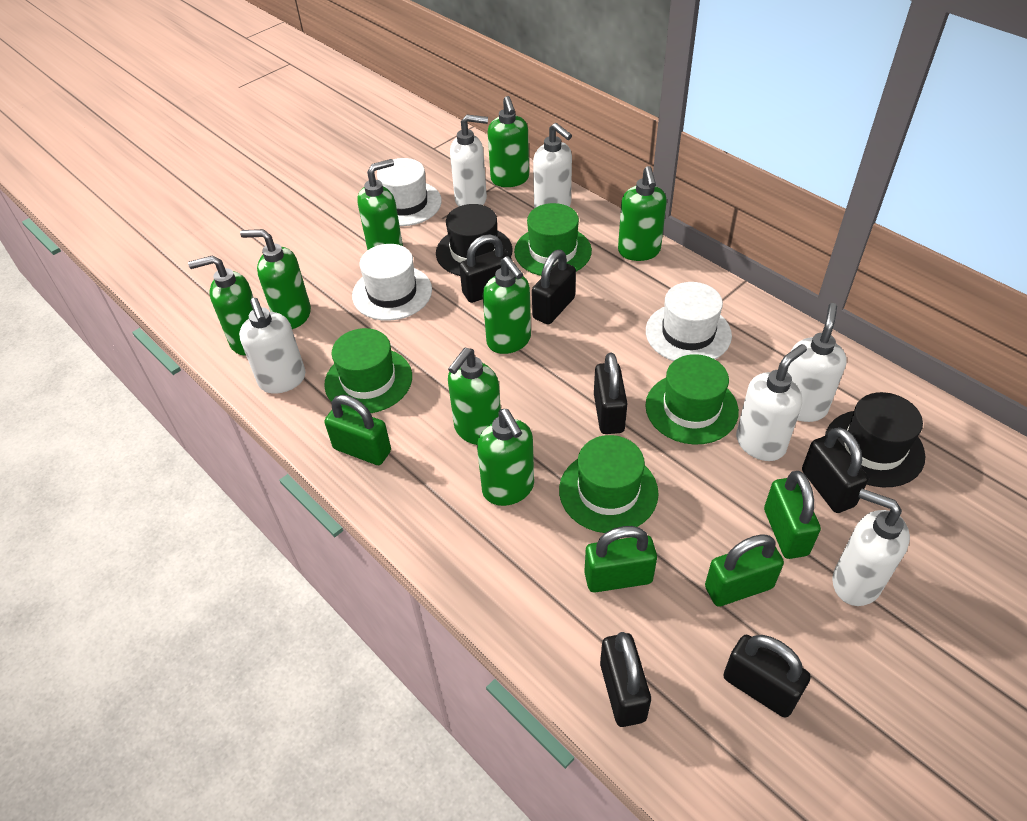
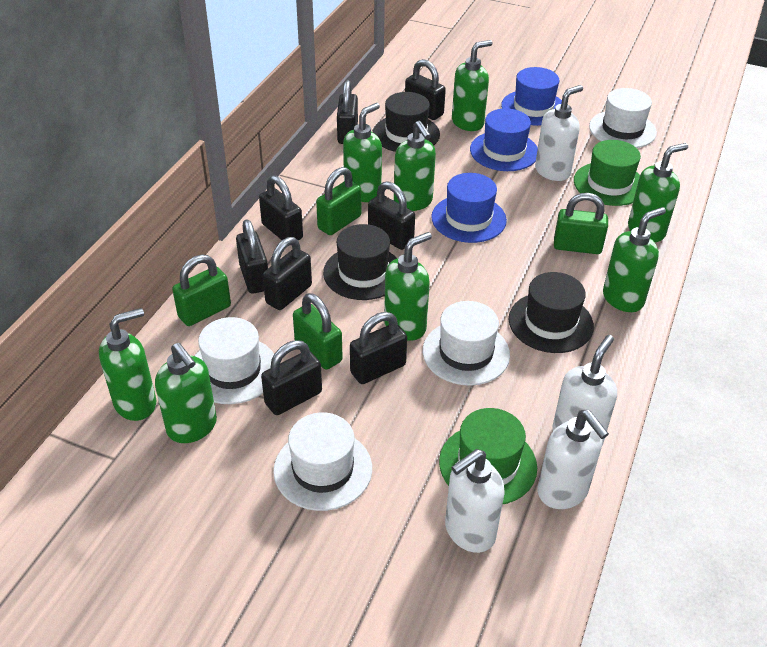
black hat: 2 -> 3
black padlock: 6 -> 8
blue hat: 0 -> 3
green hat: 4 -> 2
white hat: 3 -> 4
white soap dispenser: 6 -> 4

